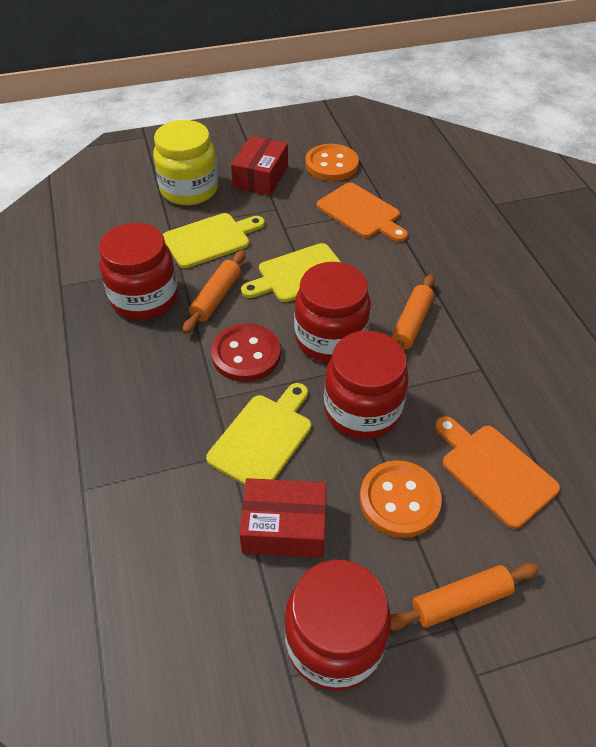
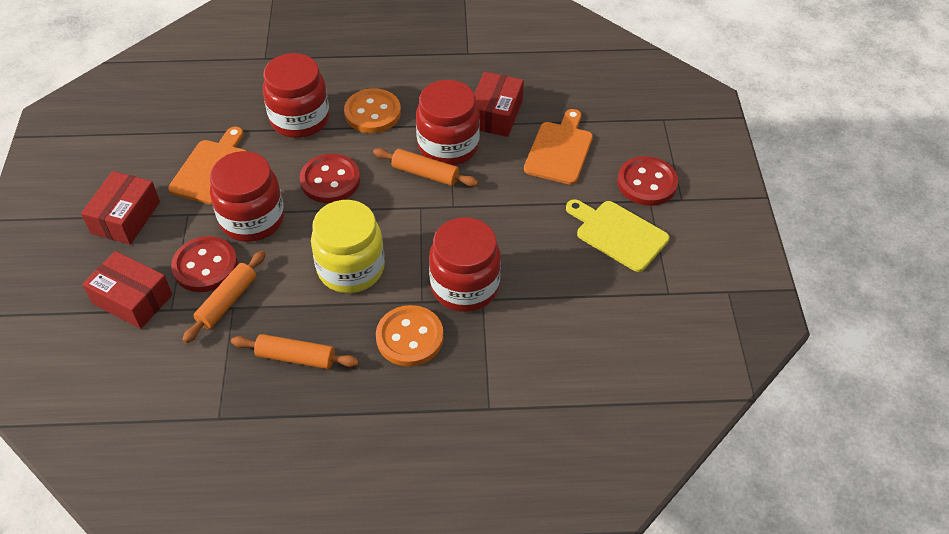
red box: 2 -> 3
red button: 1 -> 3
yellow cutting board: 3 -> 1

